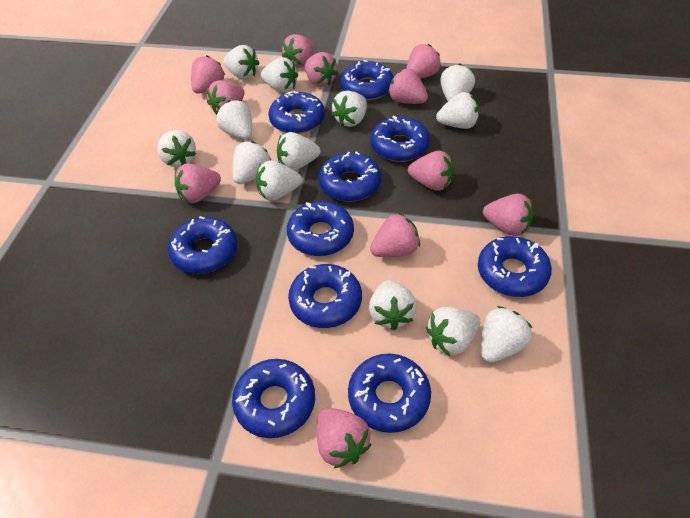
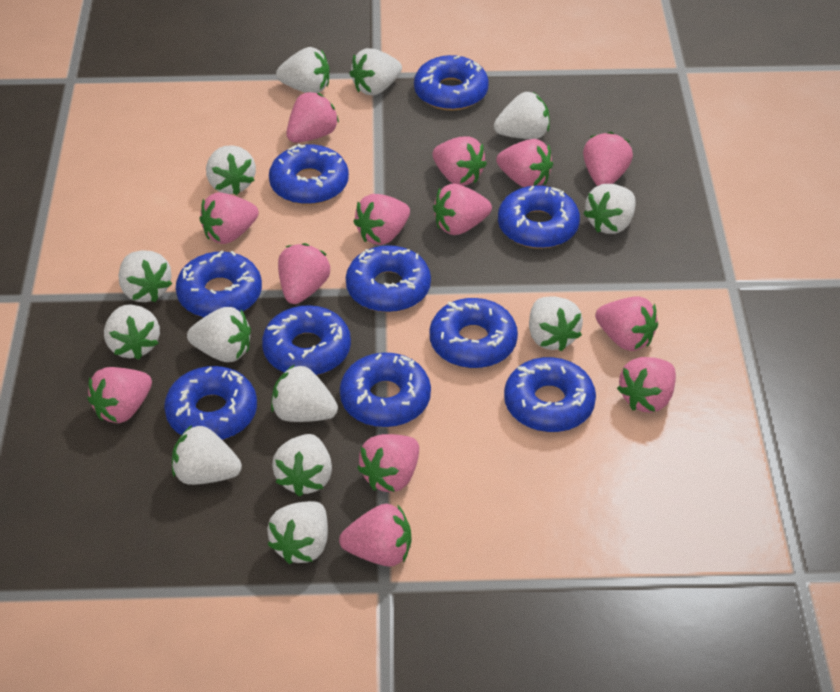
pink strawberry: 11 -> 13

